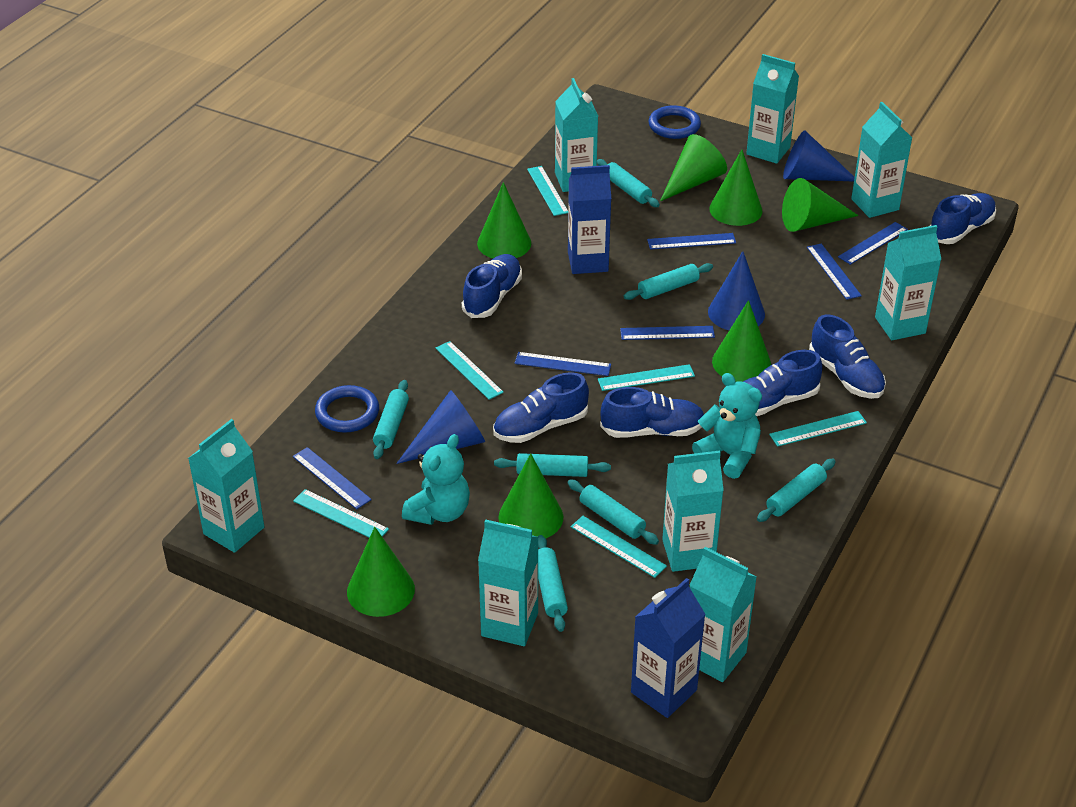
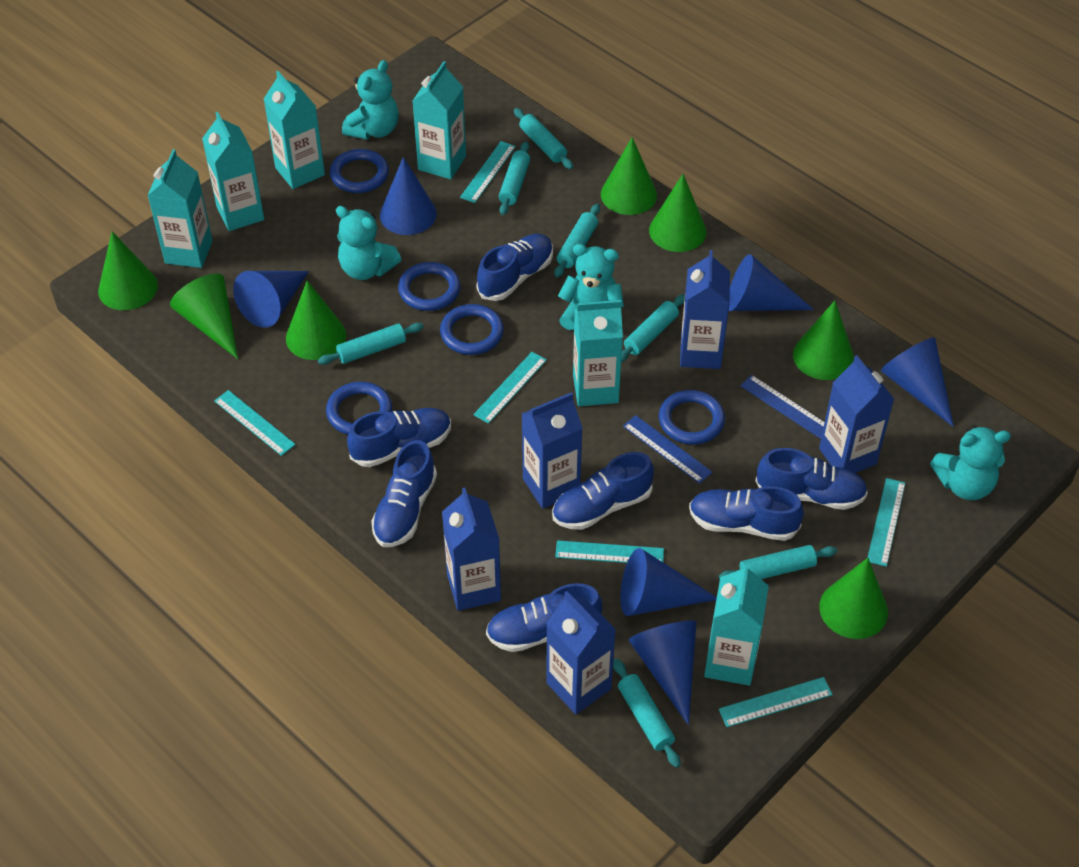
blue carton: 2 -> 5
blue cone: 3 -> 6
blue ring: 2 -> 5
blue ruler: 6 -> 2
blue shoe: 6 -> 7
turquoise carton: 8 -> 6
turquoise teddy bear: 2 -> 4

